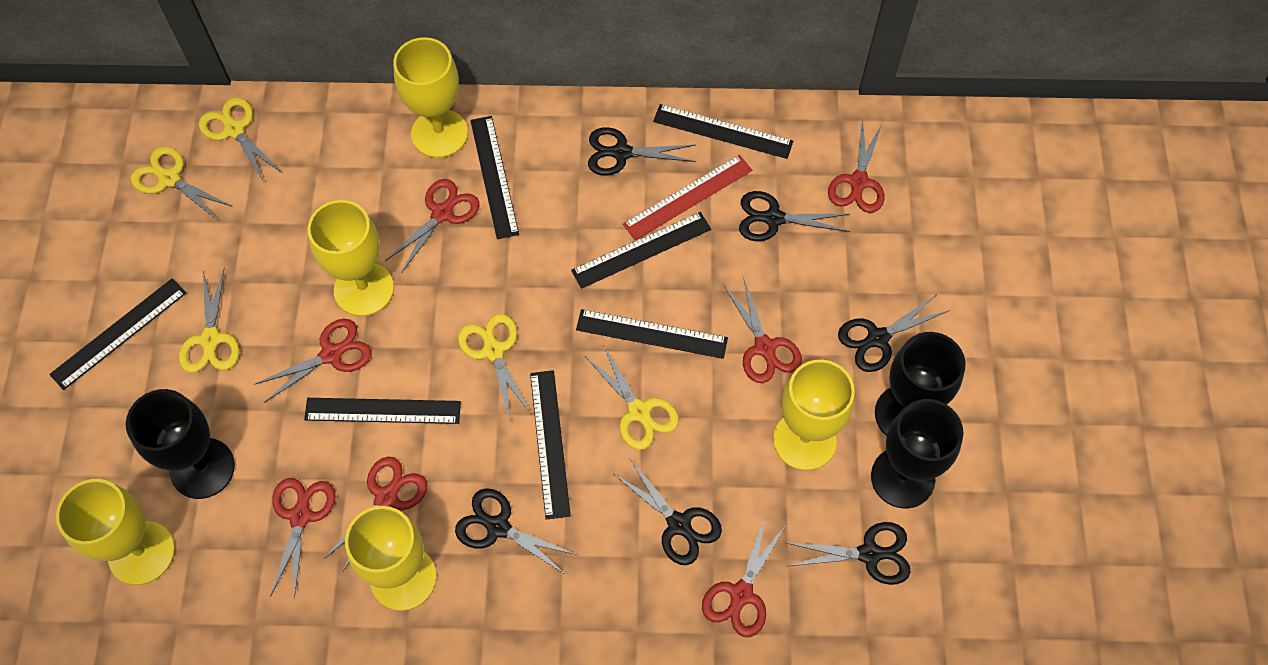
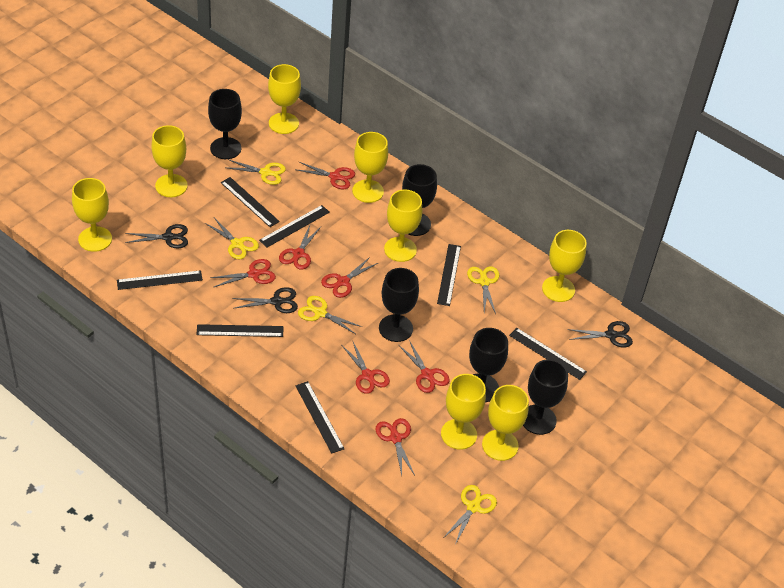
black goblet: 3 -> 5
black scissors: 6 -> 3
red ruler: 1 -> 0
yellow goblet: 5 -> 8

